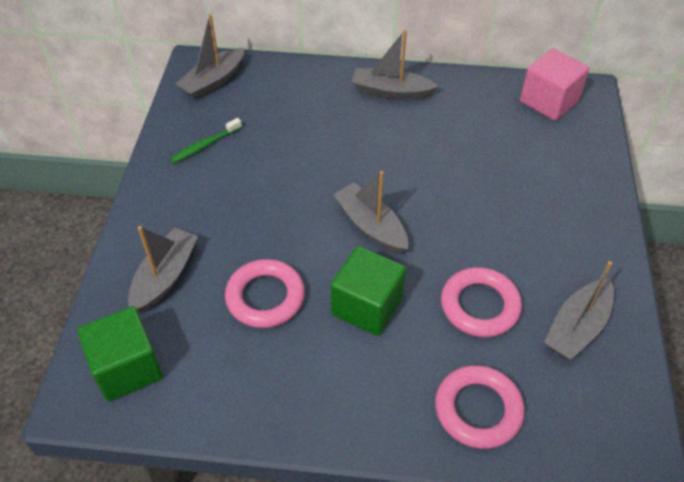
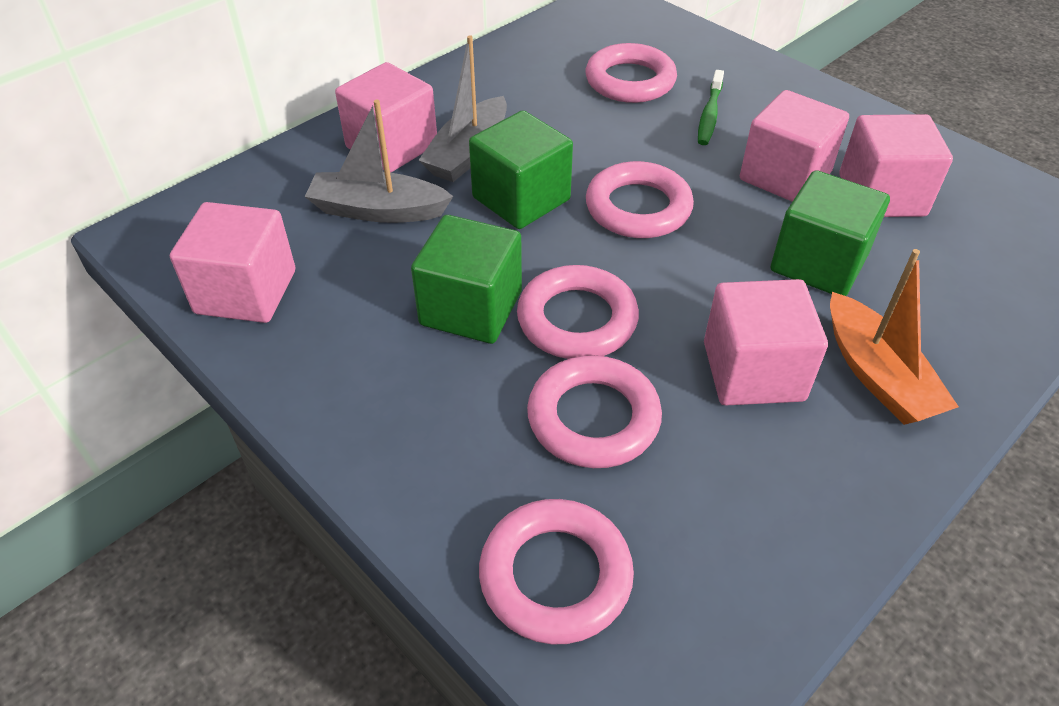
green cube: 2 -> 3
grey boat: 5 -> 2
orange boat: 0 -> 1
pink cube: 1 -> 5
pink ring: 3 -> 5

